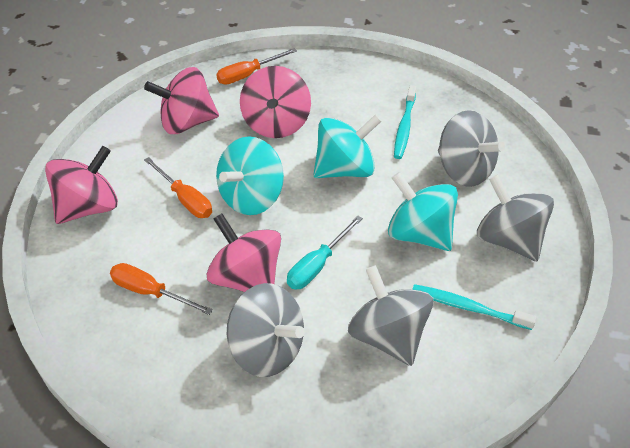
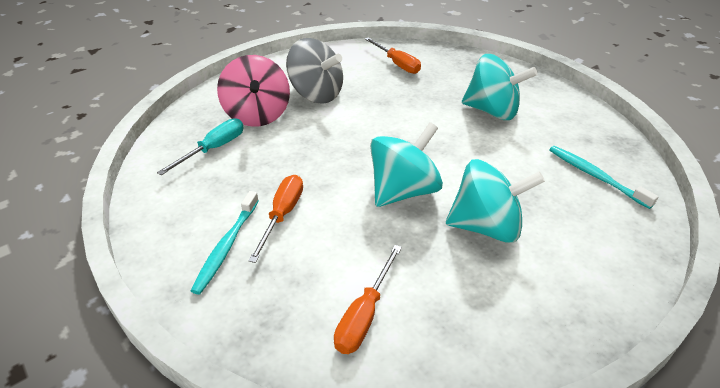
grey spinning top: 4 -> 1
pink spinning top: 4 -> 1

